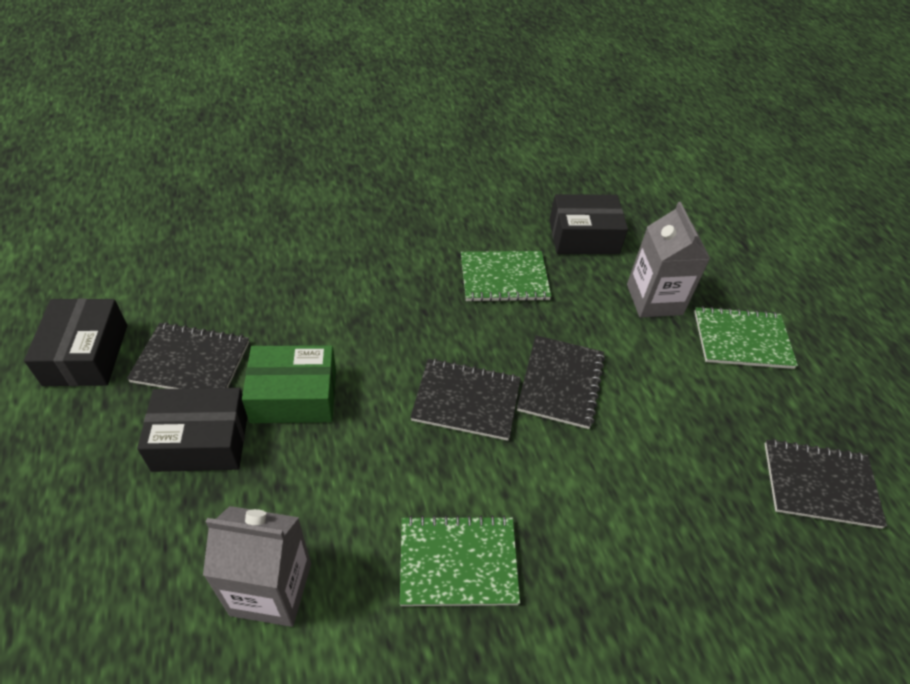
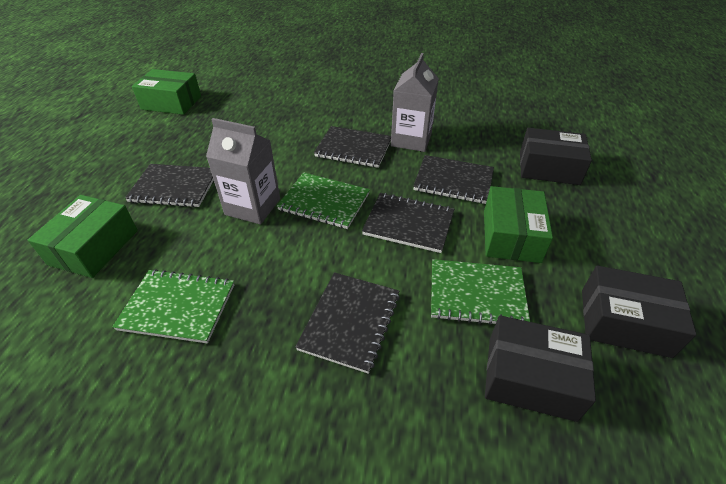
black notebook: 4 -> 5
green box: 1 -> 3

